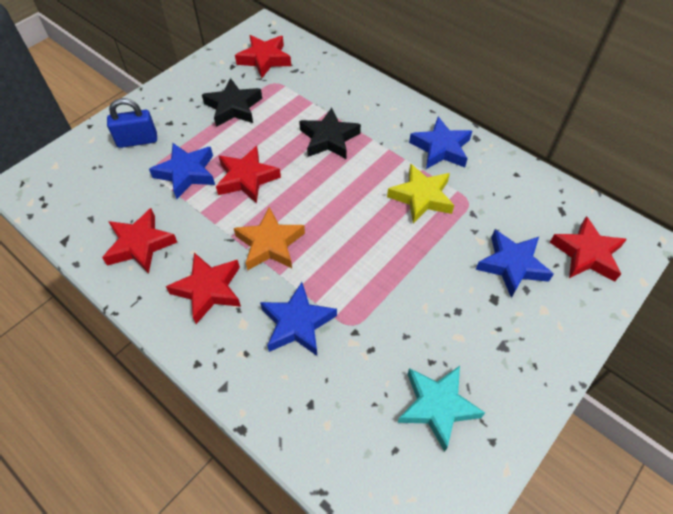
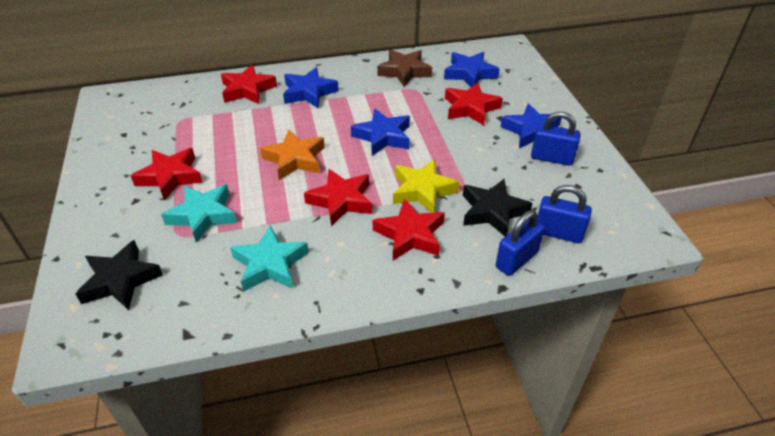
blue padlock: 1 -> 3
brown star: 0 -> 1
turquoise star: 1 -> 2

